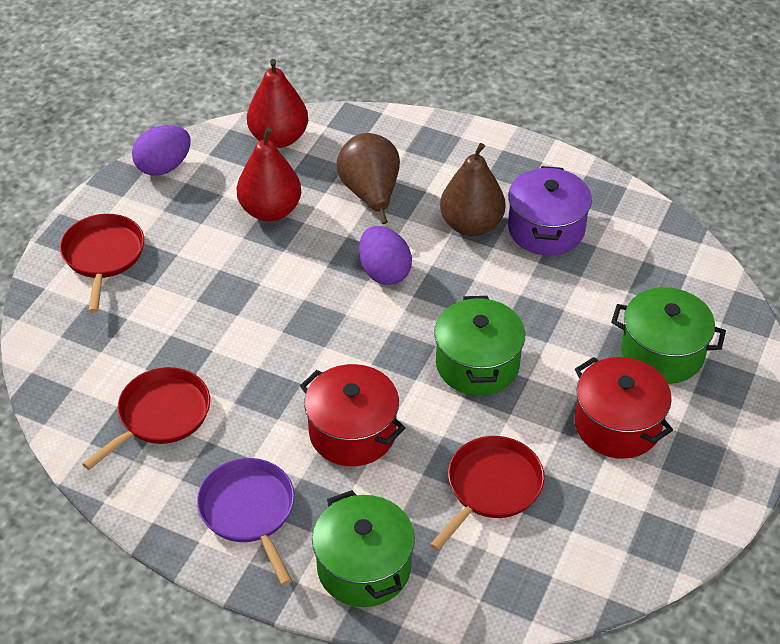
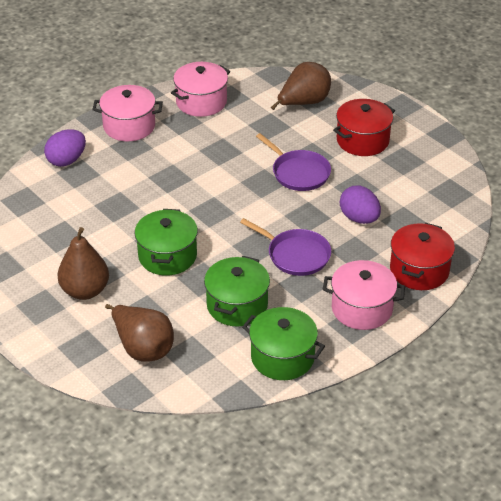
brown pear: 2 -> 3
pink pot: 0 -> 3
purple pan: 1 -> 2
purple pot: 1 -> 0
red pan: 3 -> 0
red pear: 2 -> 0

